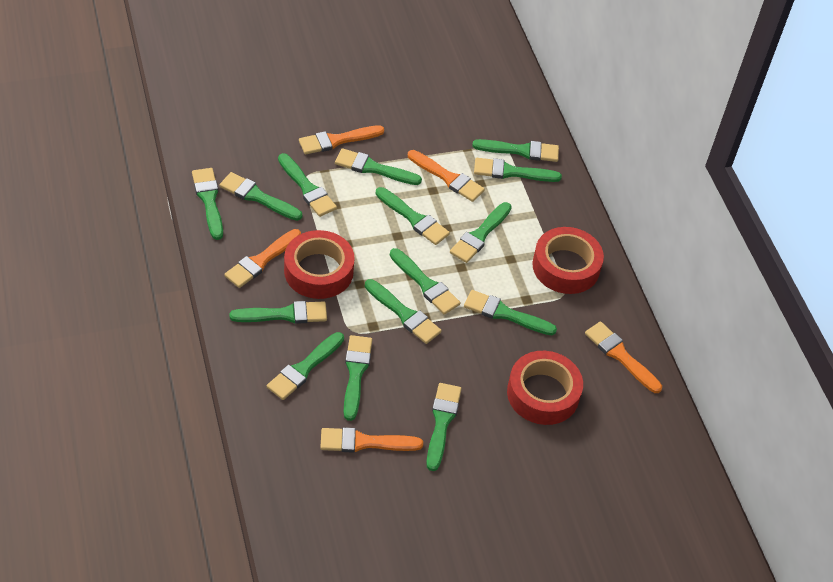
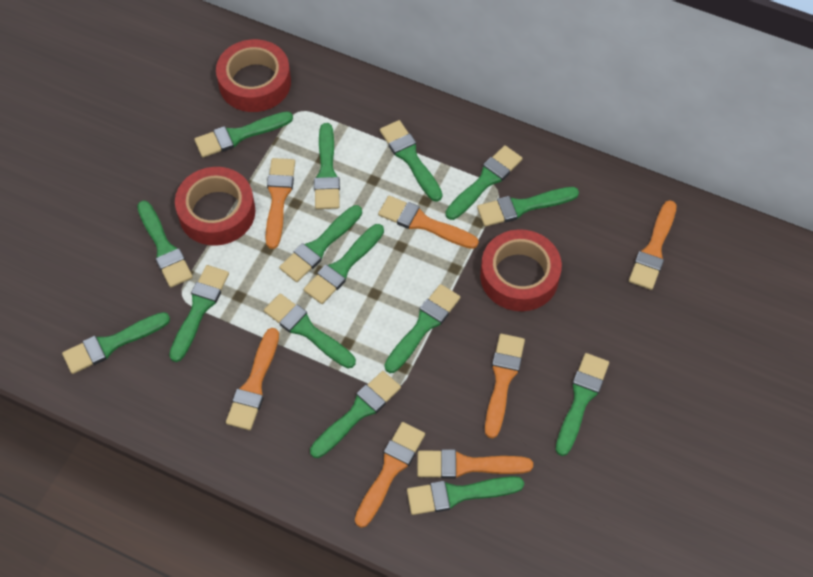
orange brush: 5 -> 7

